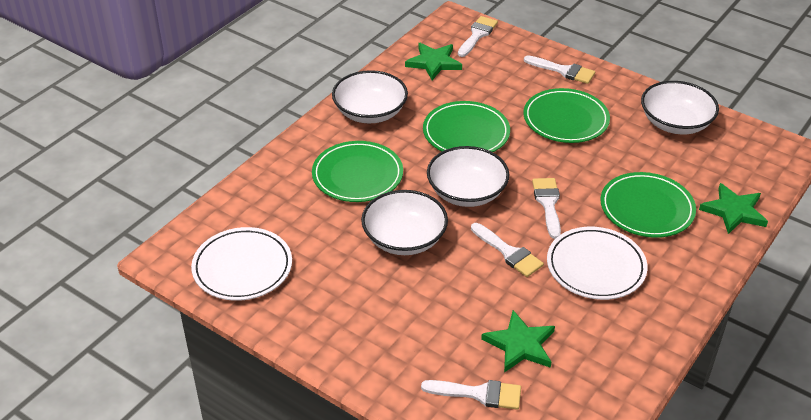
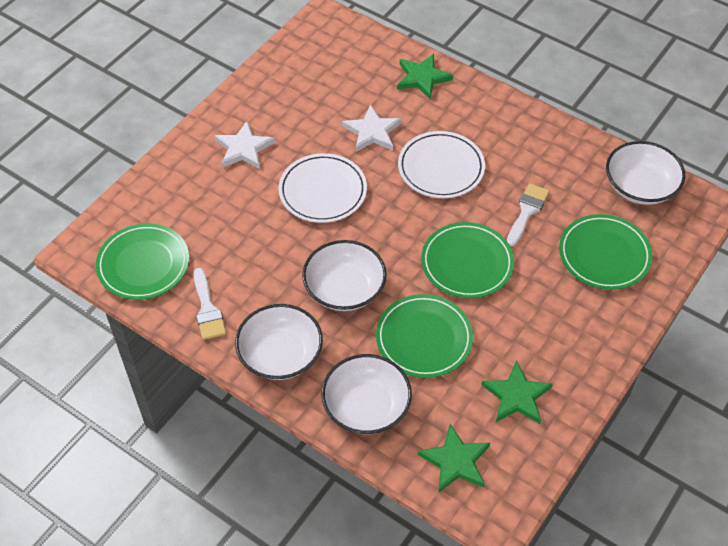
white brush: 5 -> 2
white star: 0 -> 2

